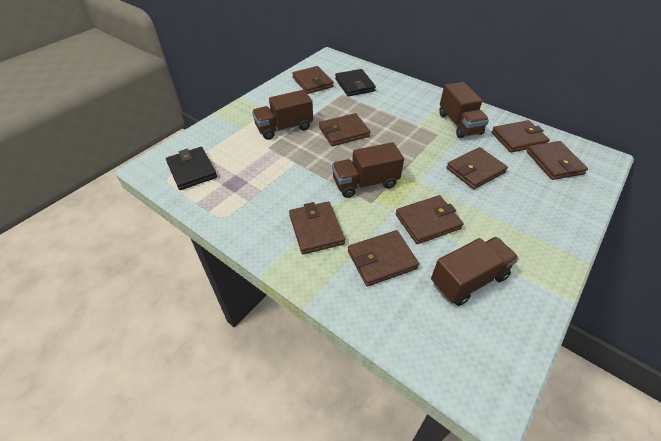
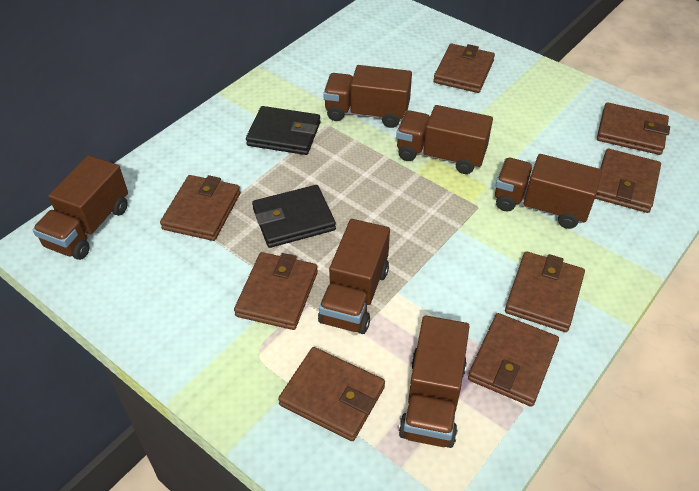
brown truck: 4 -> 6

